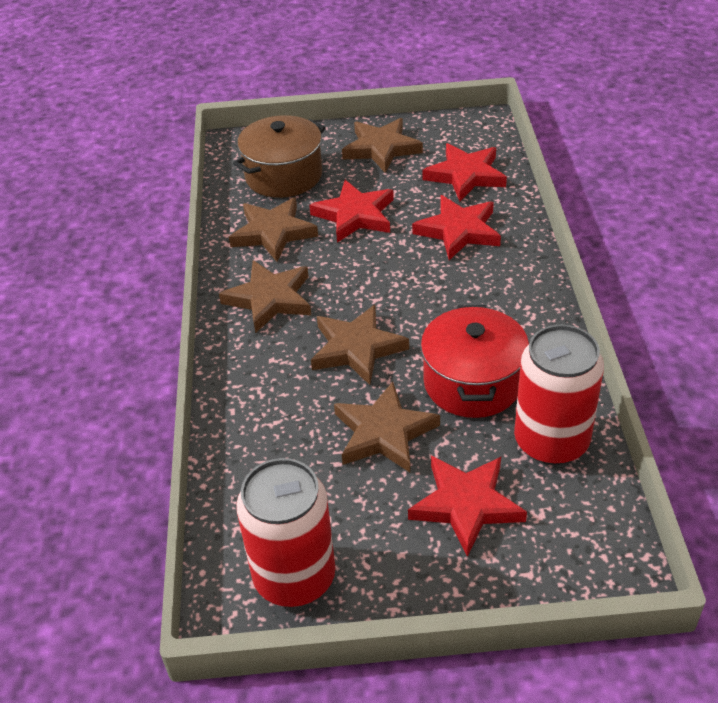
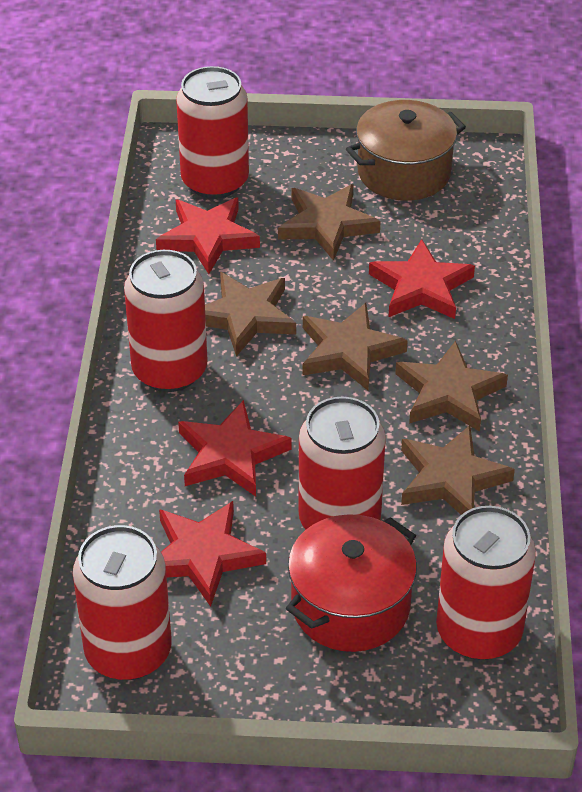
red can: 2 -> 5

